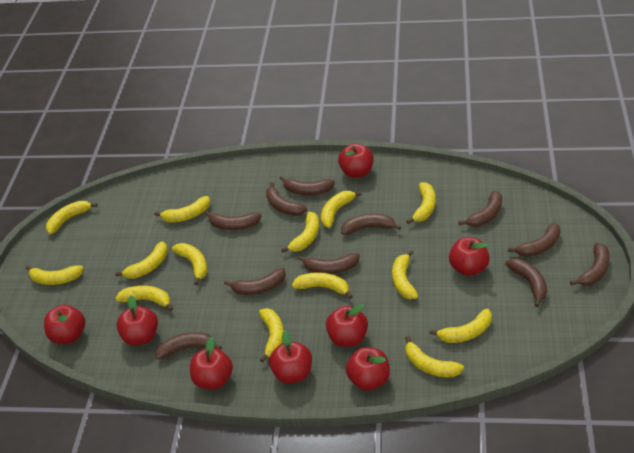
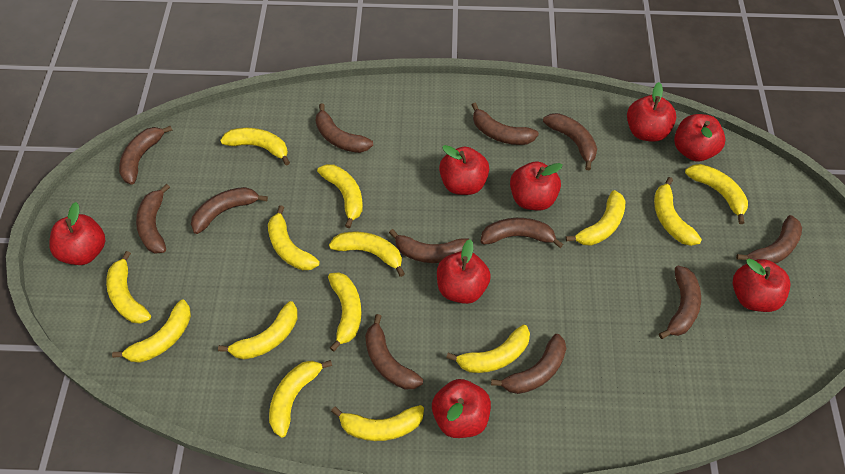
brown banana: 11 -> 12

